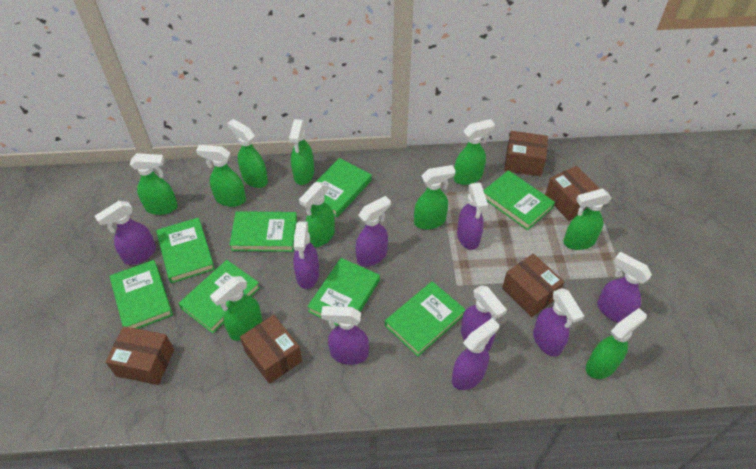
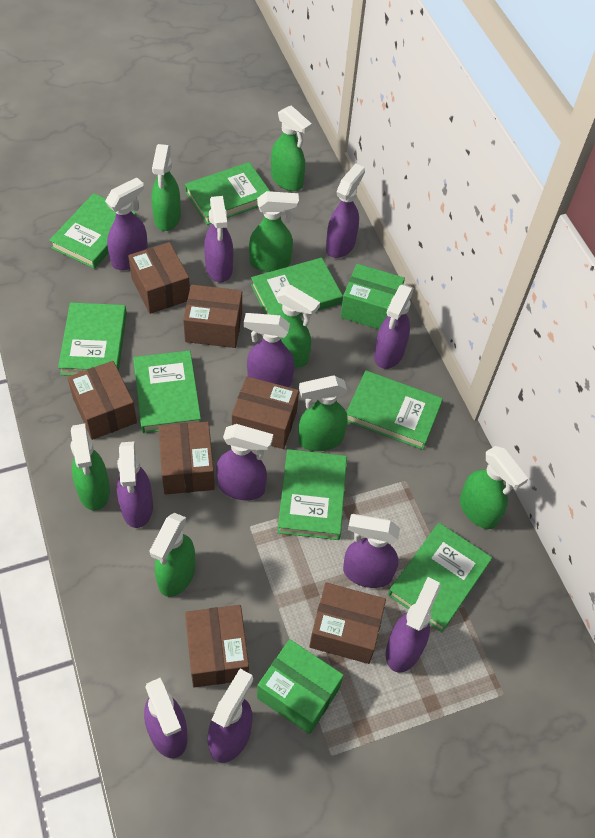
brown box: 5 -> 7
green box: 0 -> 2
green spray bottle: 10 -> 8
purple spray bottle: 9 -> 11

